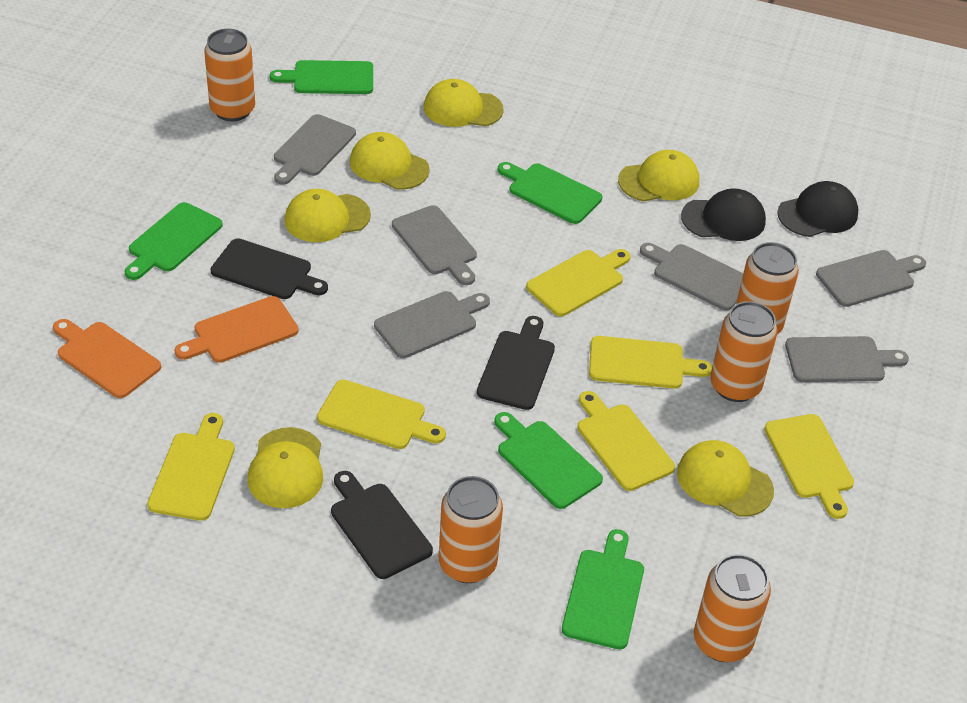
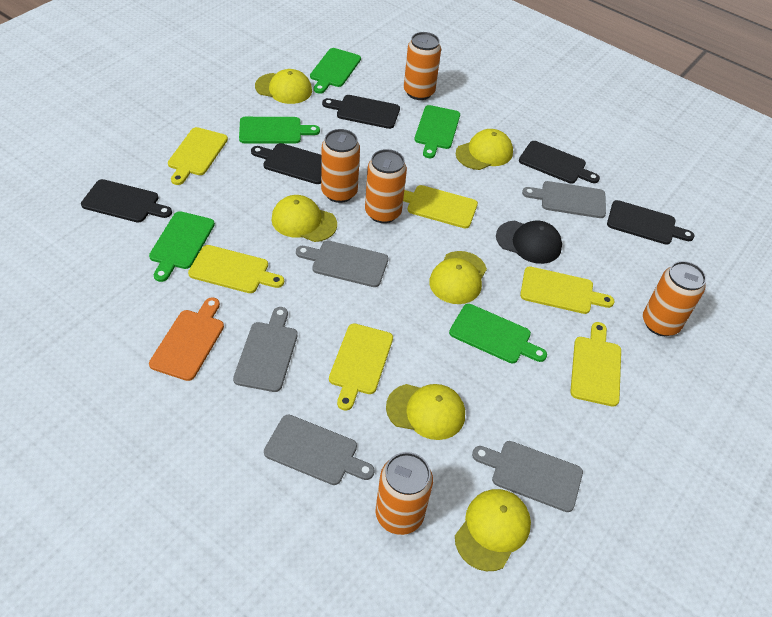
black cap: 2 -> 1
black cutting board: 3 -> 5
grey cutting board: 6 -> 5
orange cutting board: 2 -> 1

